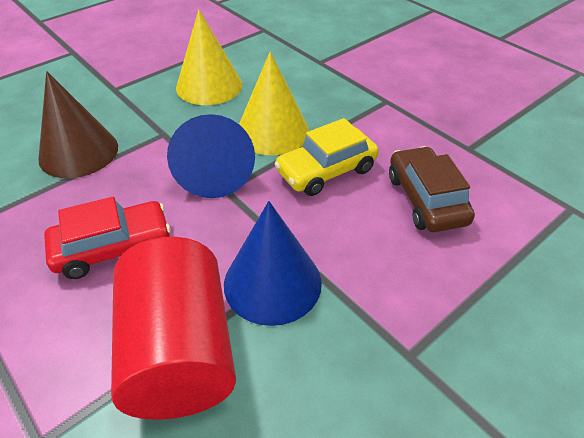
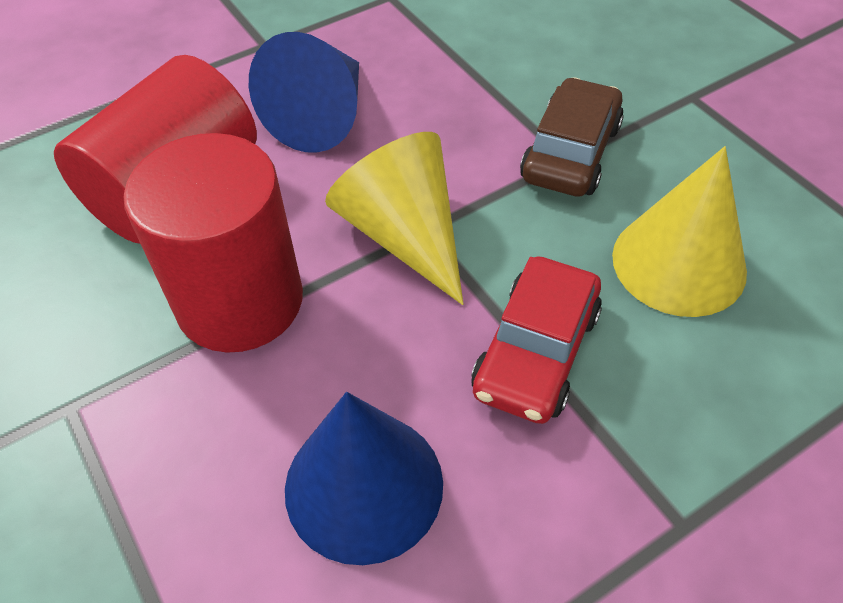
brown cone: 1 -> 0
red cylinder: 1 -> 2
yellow car: 1 -> 0

